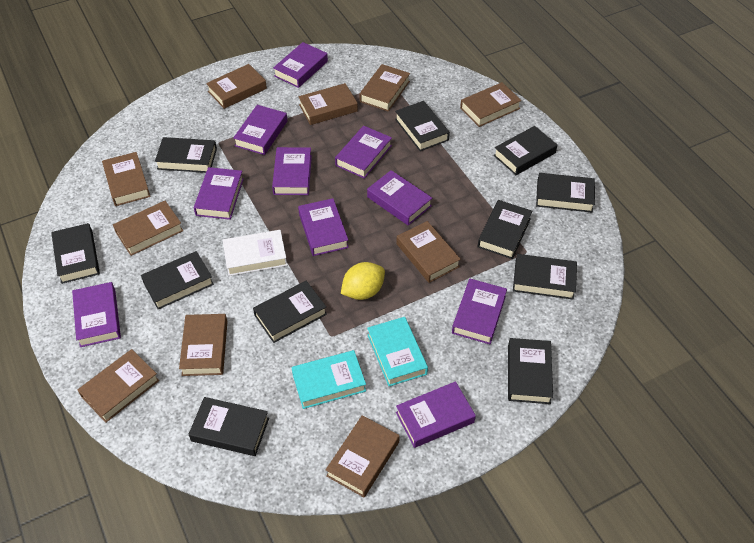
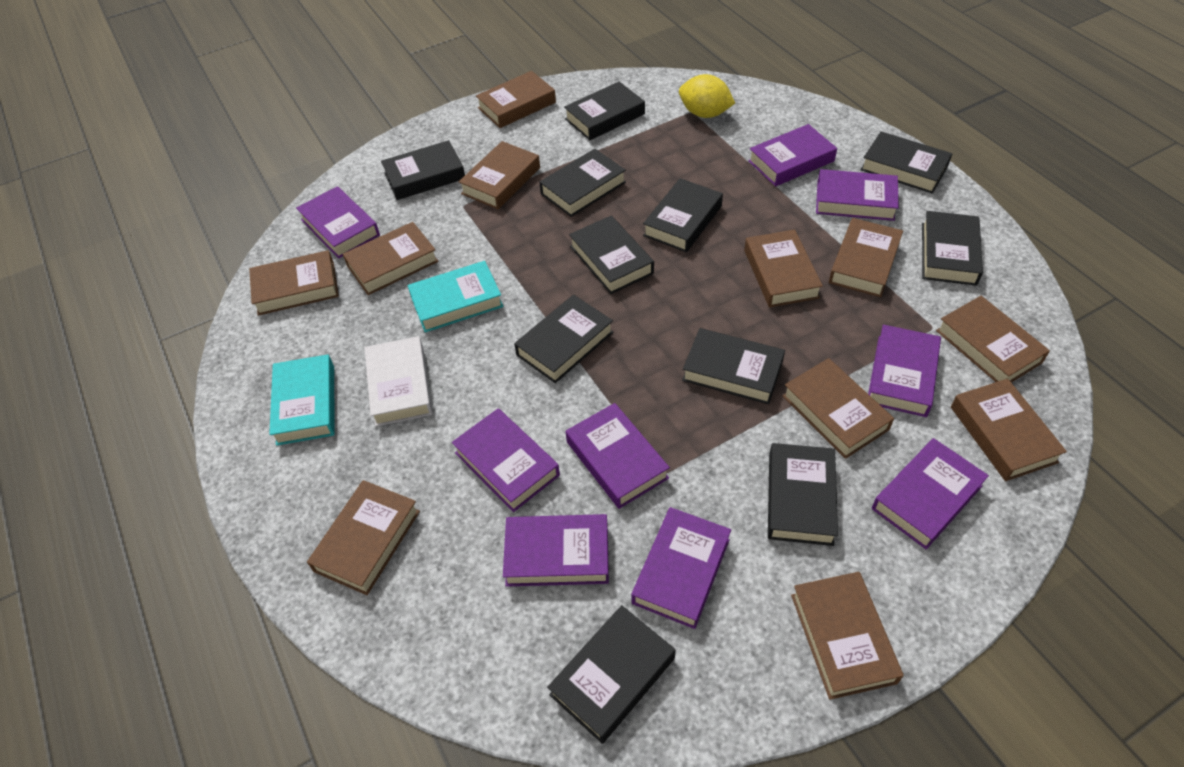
brown book: 10 -> 11
purple book: 10 -> 9

